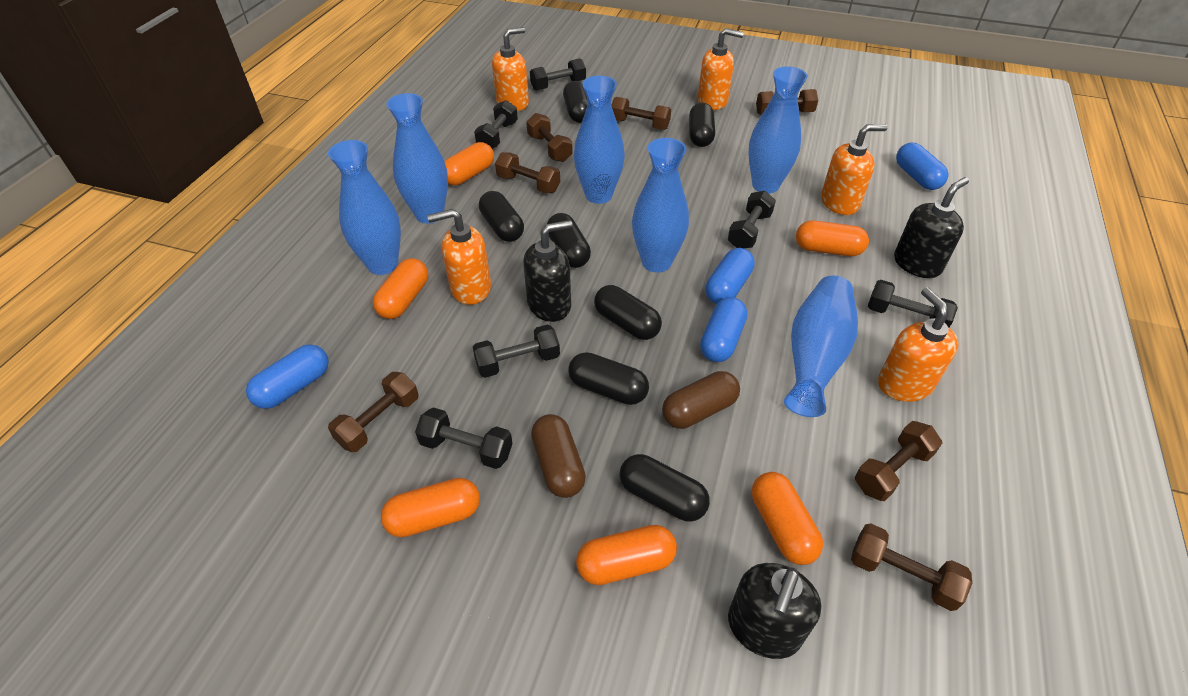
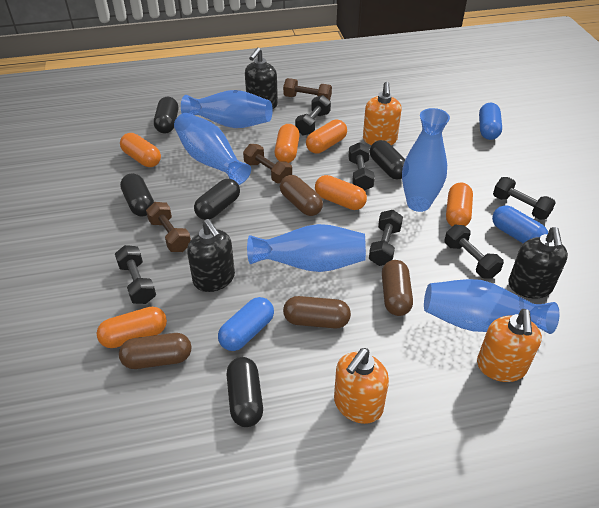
black capsule: 7 -> 5
blue capsule: 4 -> 3
blue vase: 6 -> 5
brown capsule: 2 -> 4
brown dumbbell: 7 -> 3
orange soap dispenser: 5 -> 3

